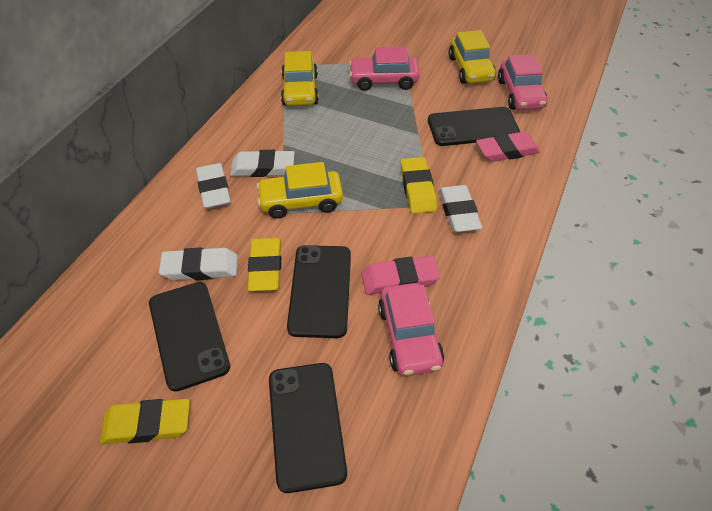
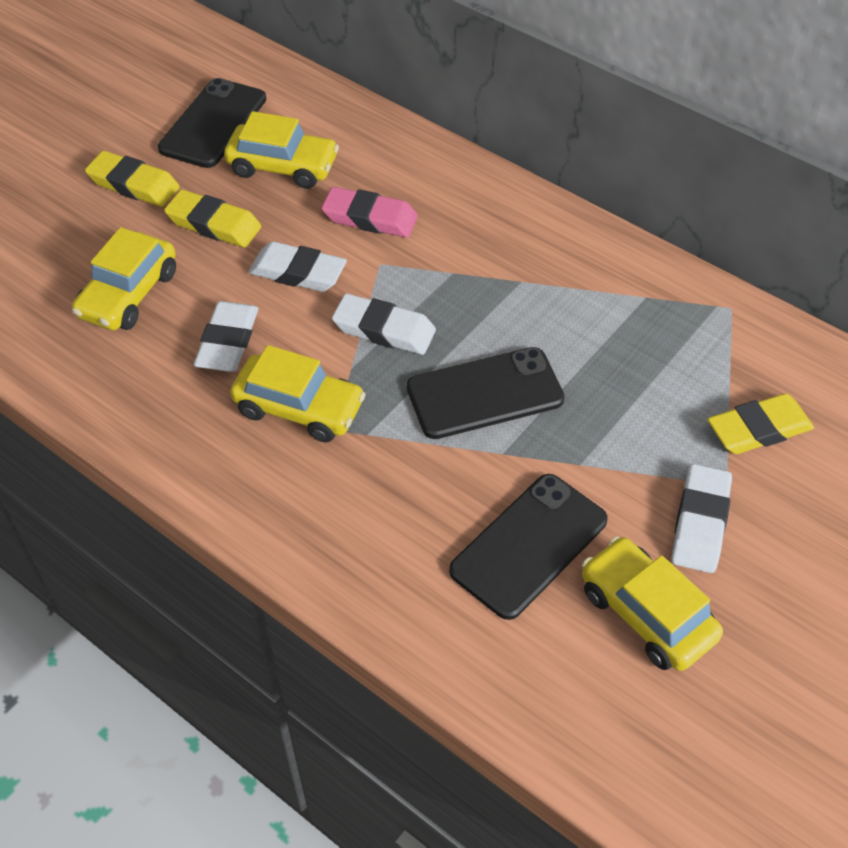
black phone: 4 -> 3
pink car: 3 -> 0
pink eraser: 2 -> 1
yellow car: 3 -> 4

